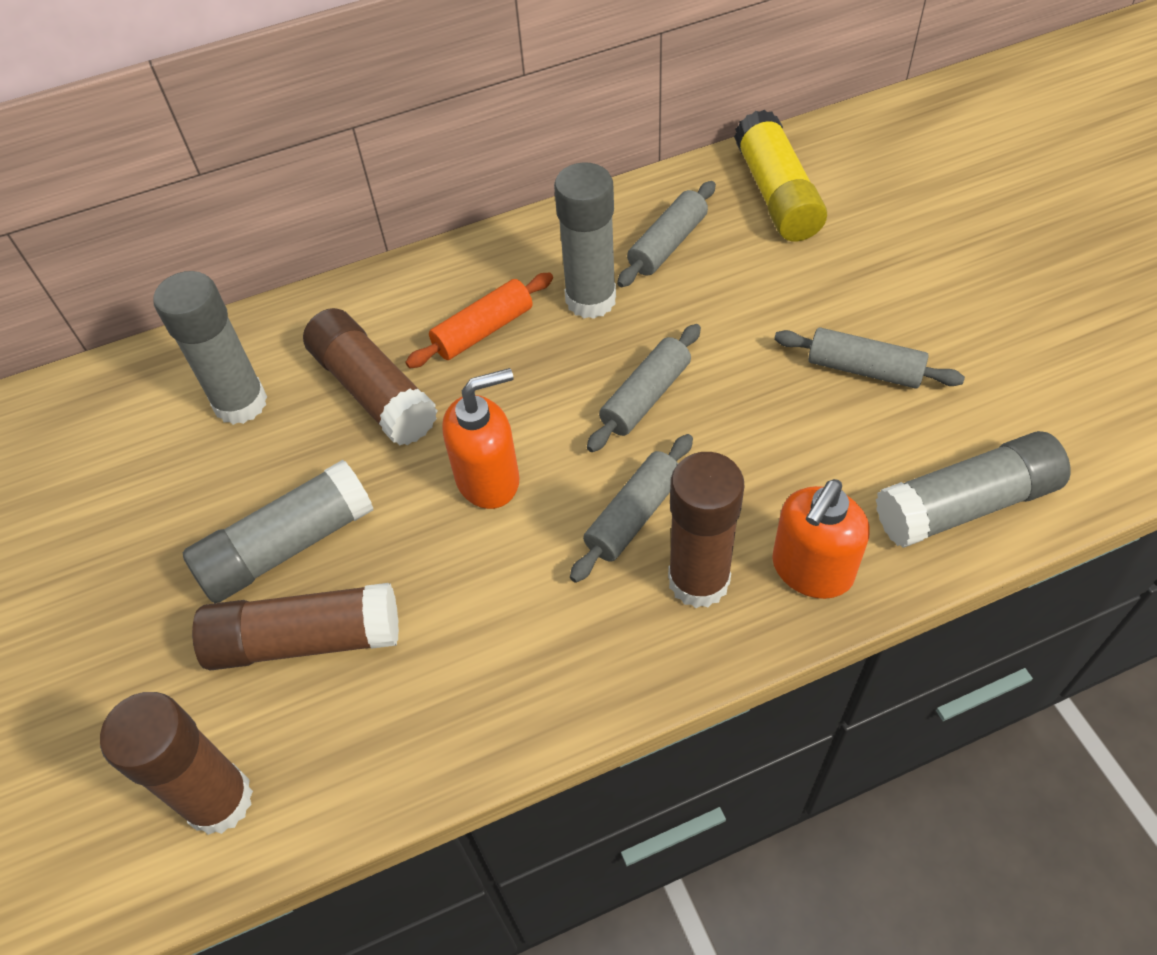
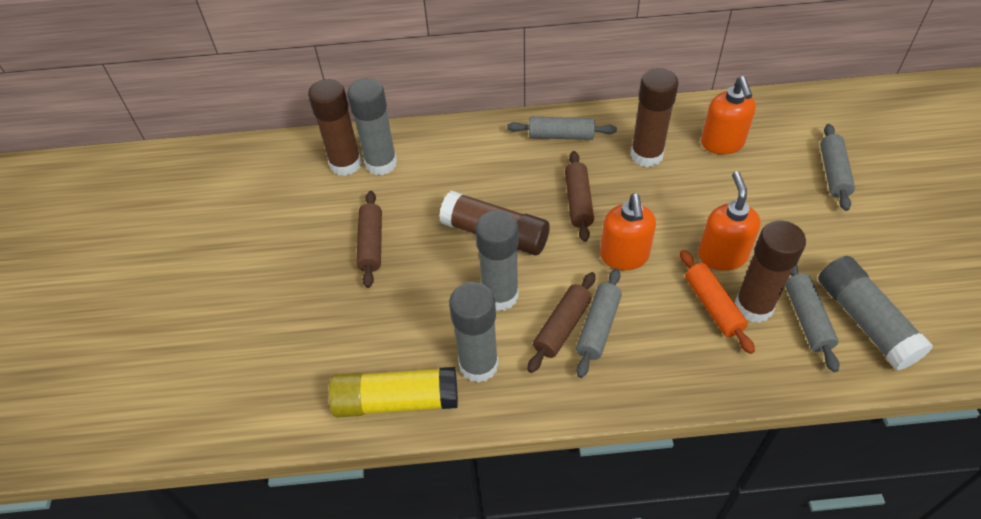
brown rolling pin: 0 -> 3
orange soap dispenser: 2 -> 3

